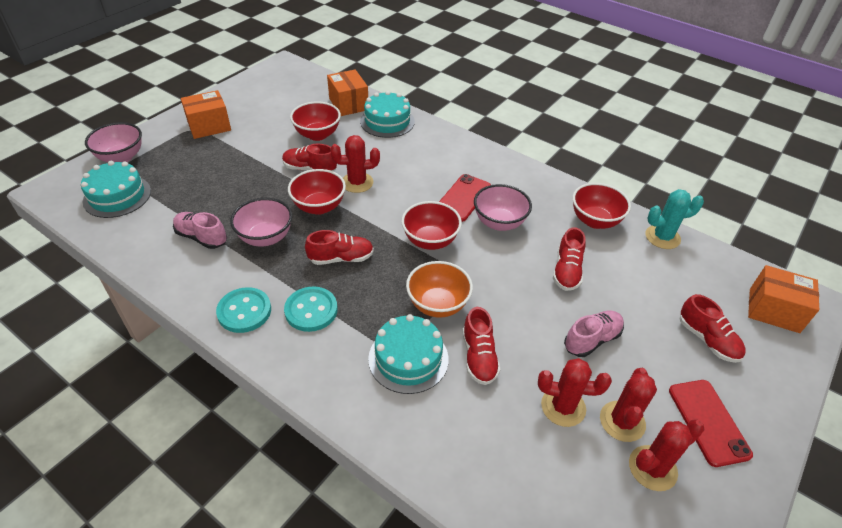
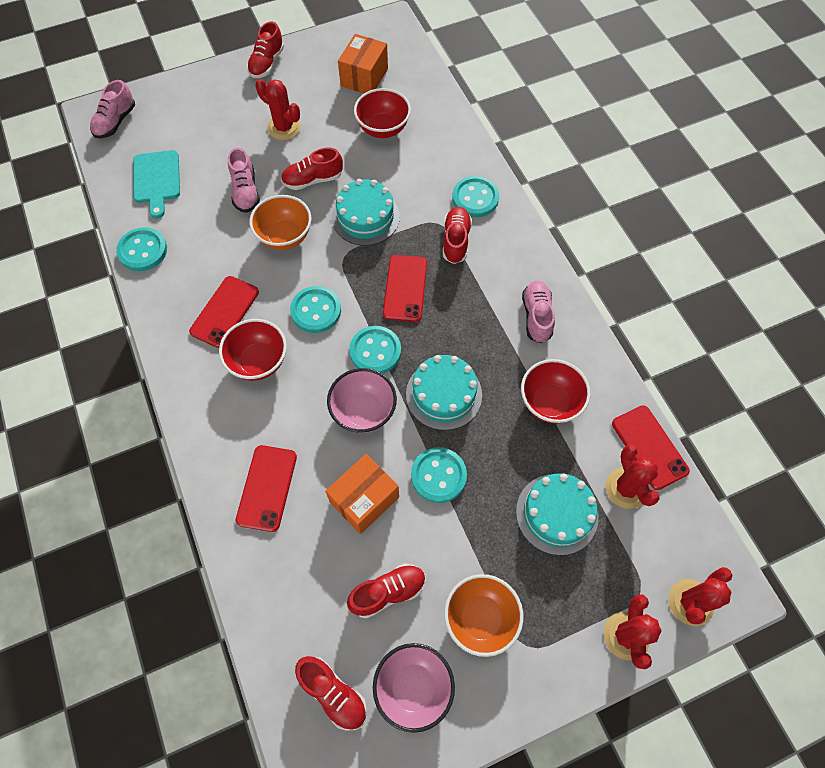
orange bowl: 1 -> 2
orange box: 3 -> 2
pink bowl: 3 -> 2
pink shoe: 2 -> 3
red bowl: 4 -> 3
red phone: 2 -> 4
turquoise button: 2 -> 5
turquoise cactus: 1 -> 0
turquoise cutting board: 0 -> 1

